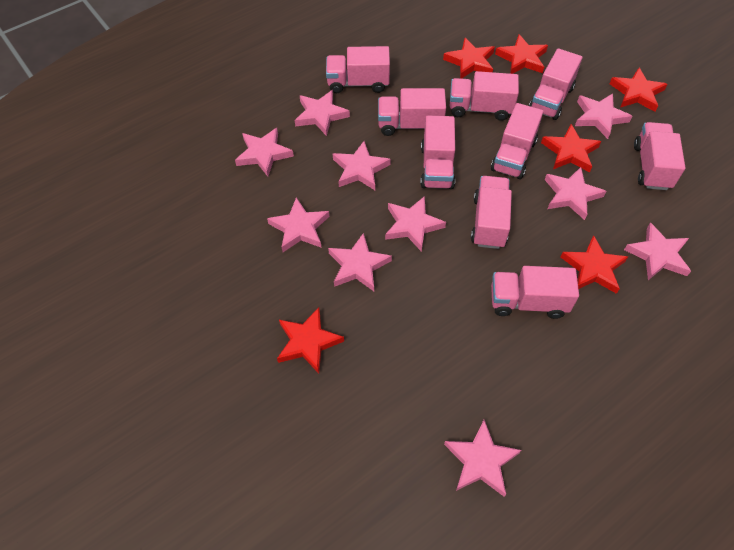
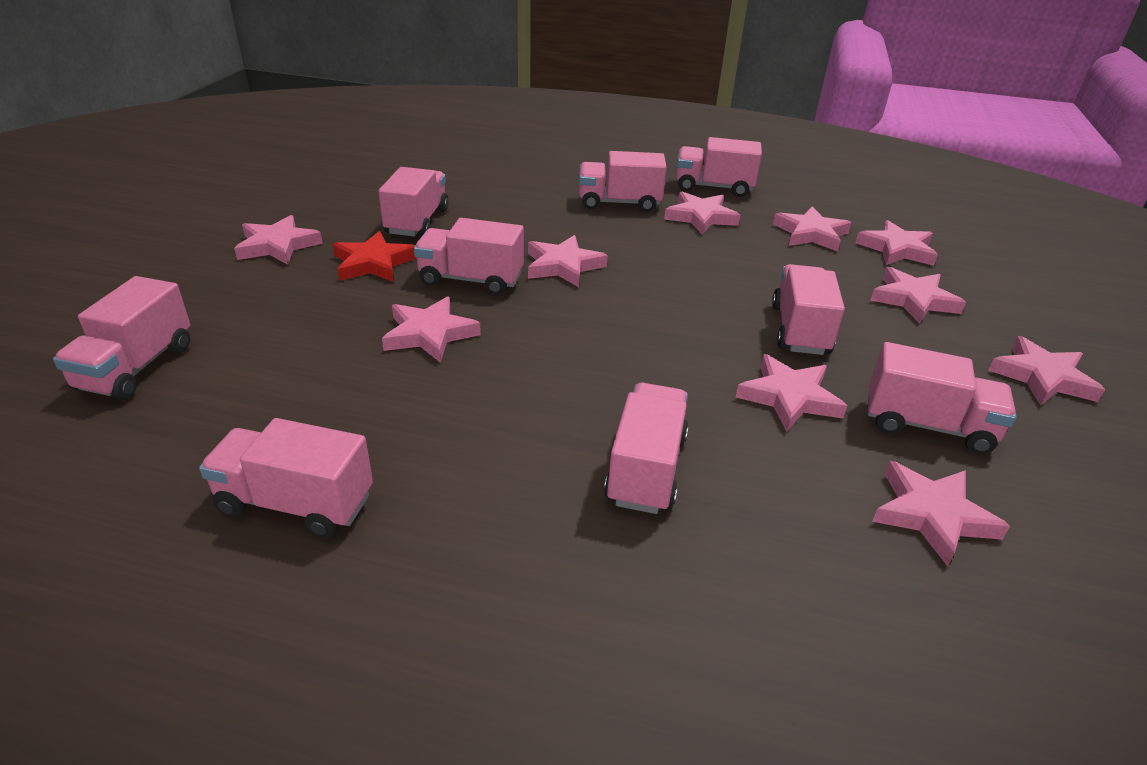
red star: 6 -> 1

